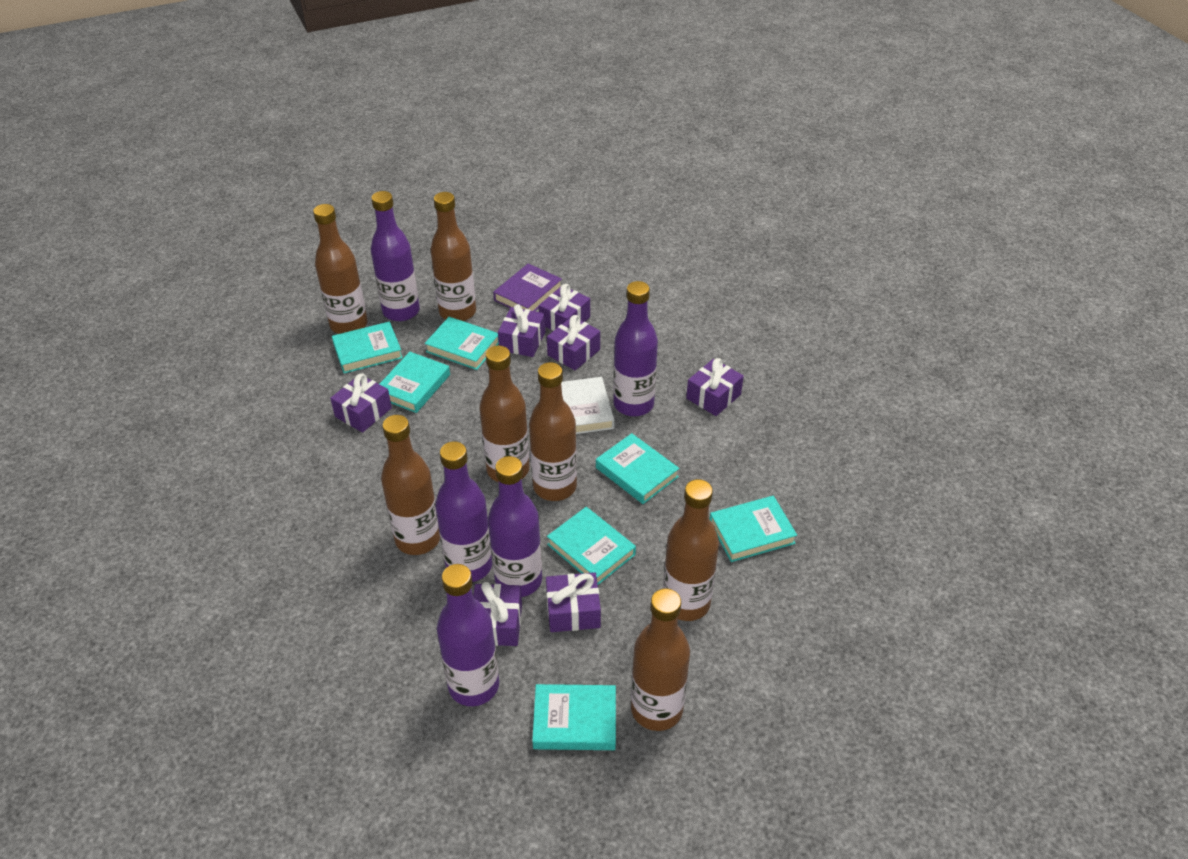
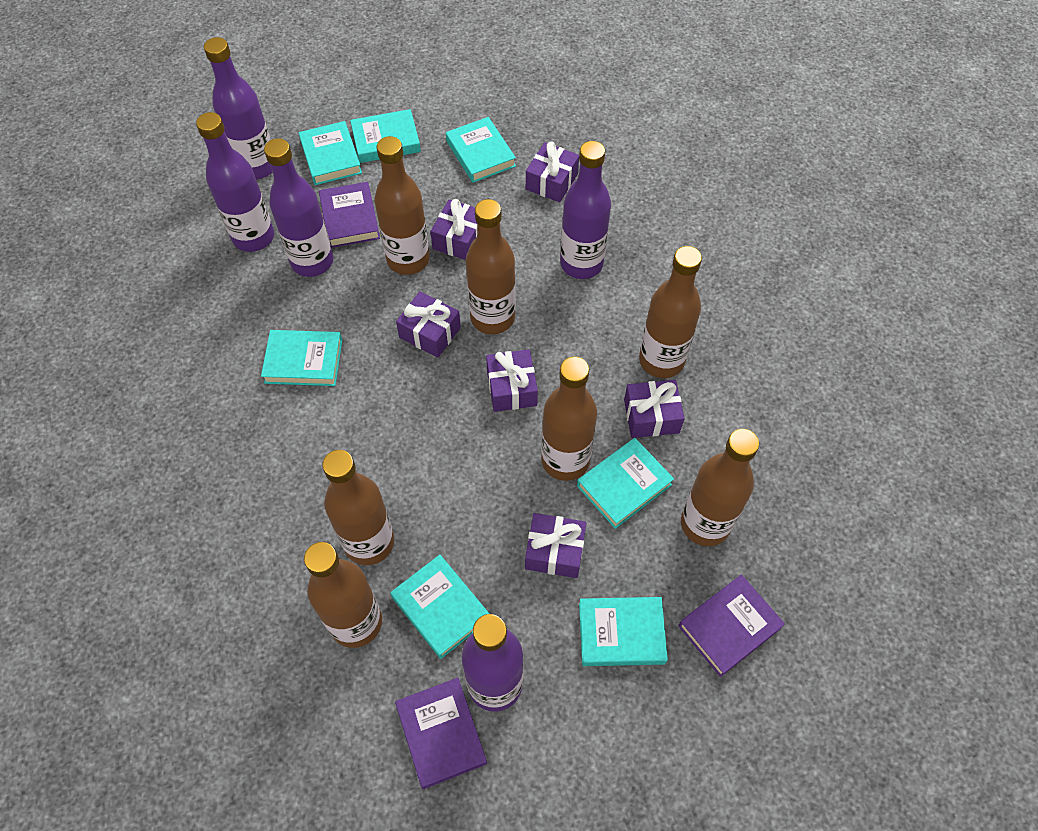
purple book: 1 -> 3
purple gift: 7 -> 6
white book: 1 -> 0

